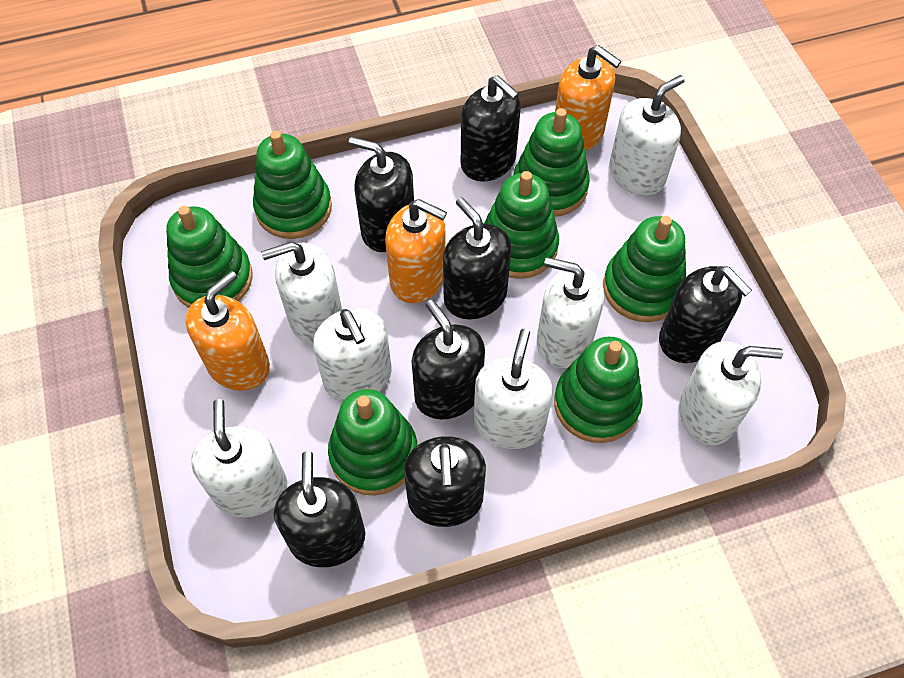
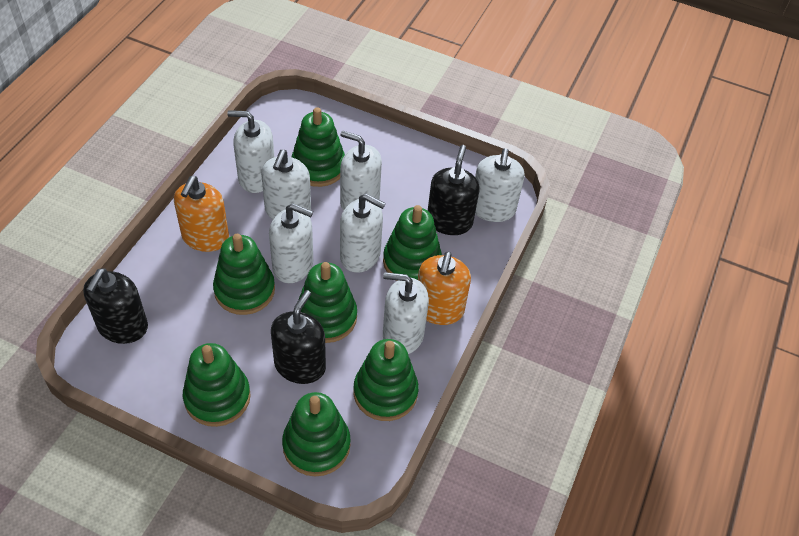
black soap dispenser: 7 -> 3
orange soap dispenser: 3 -> 2

